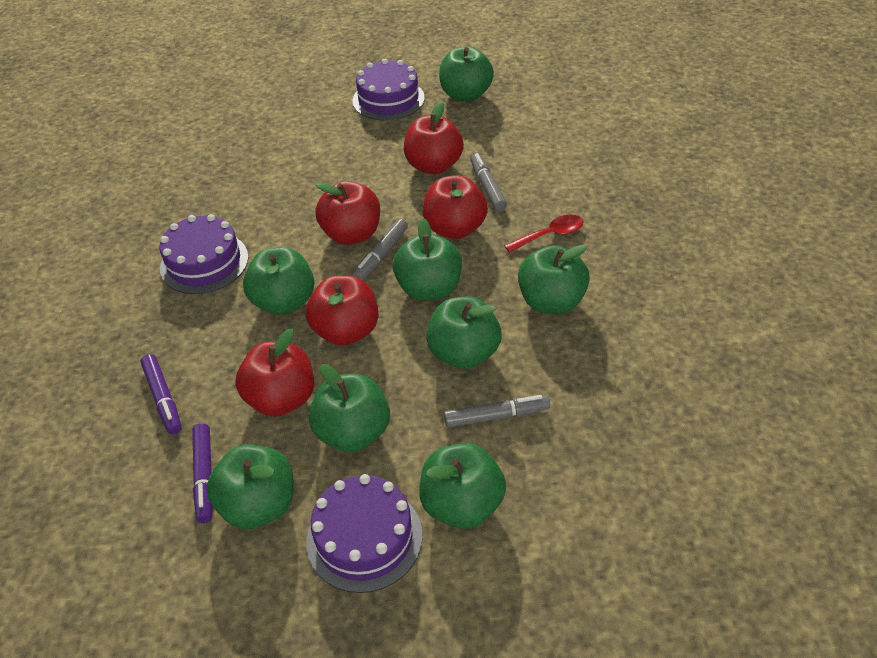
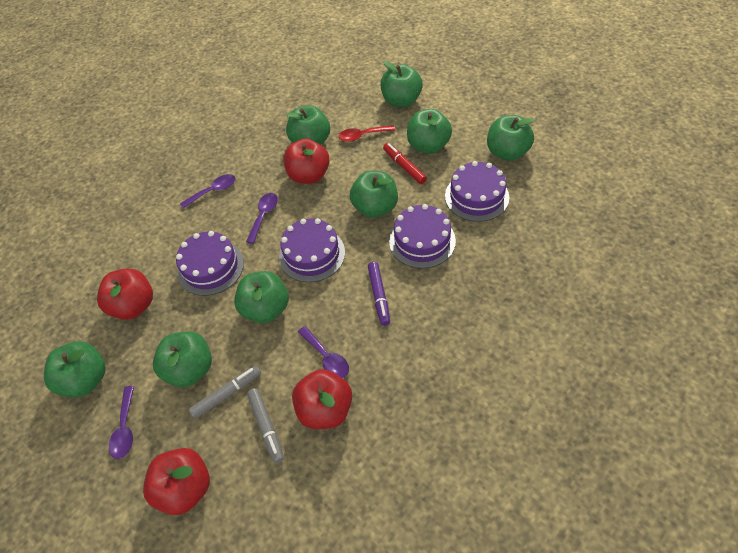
grey marker: 3 -> 2
purple cake: 3 -> 4
purple marker: 2 -> 1
purple spoon: 0 -> 4
red apple: 5 -> 4
red marker: 0 -> 1

